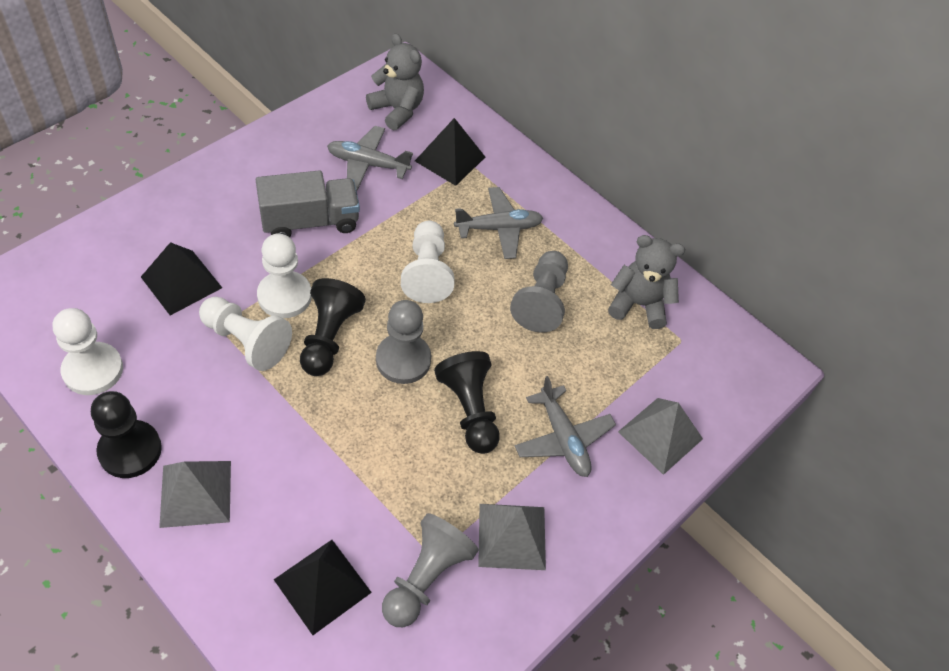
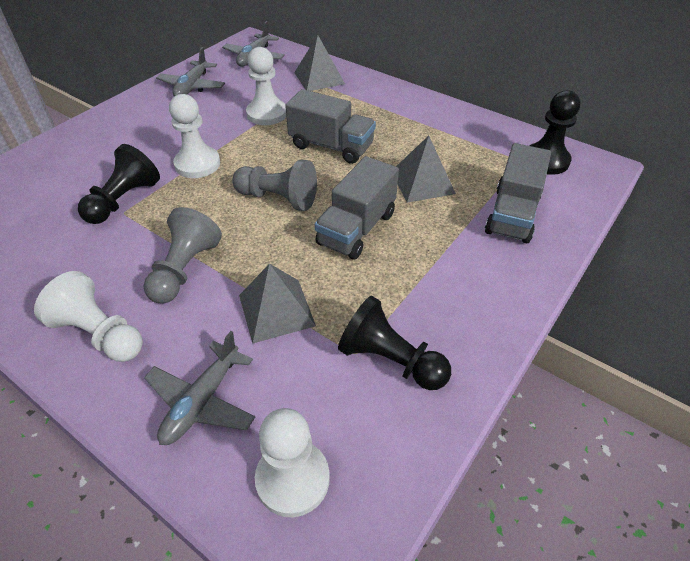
black pyramid: 3 -> 0
grey pawn: 3 -> 2
grey teddy bear: 2 -> 0
grey truck: 1 -> 3

